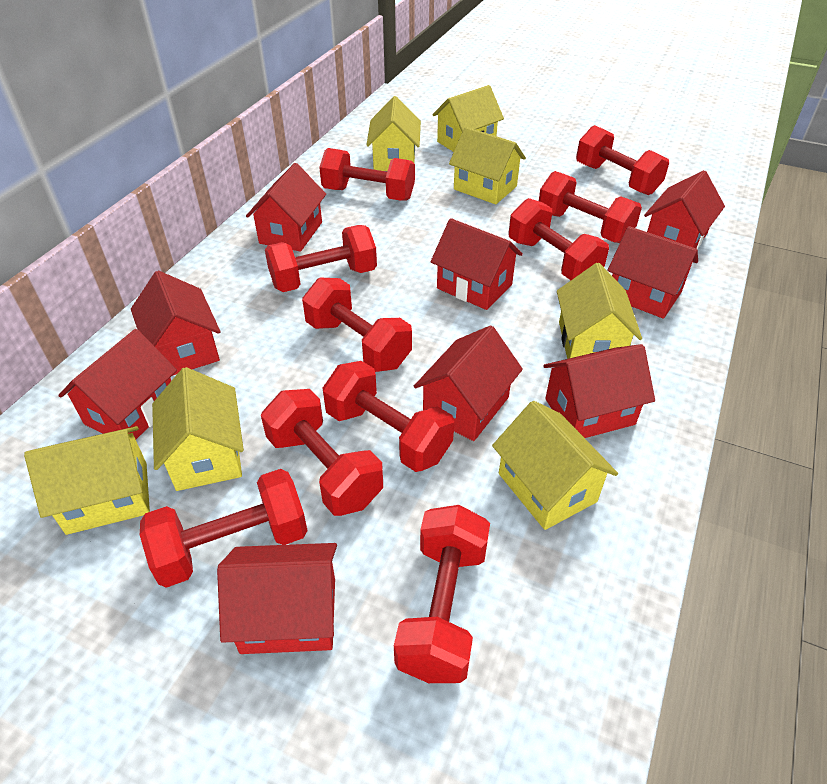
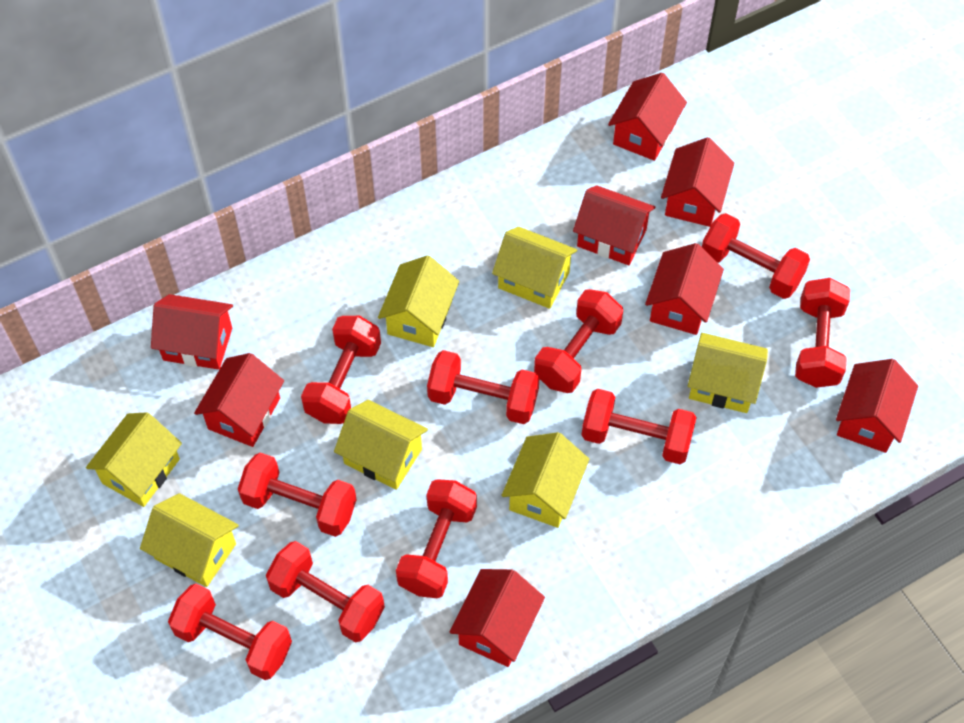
red house: 9 -> 8

